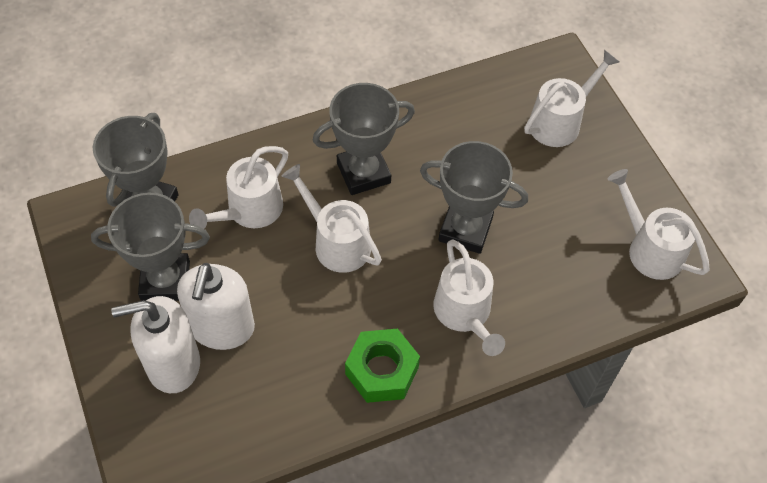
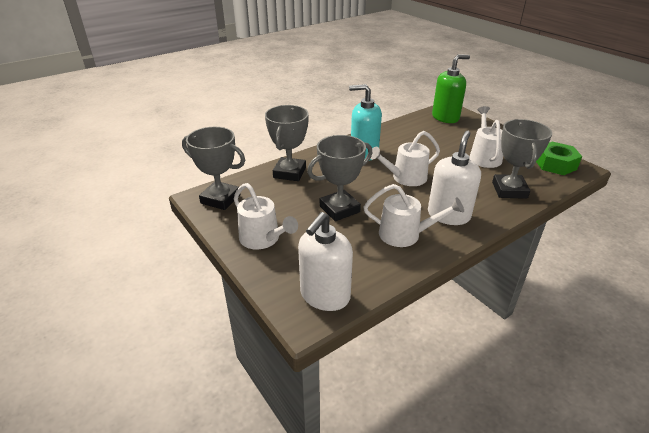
green soap dispenser: 0 -> 1
turquoise soap dispenser: 0 -> 1
white watering can: 5 -> 4

